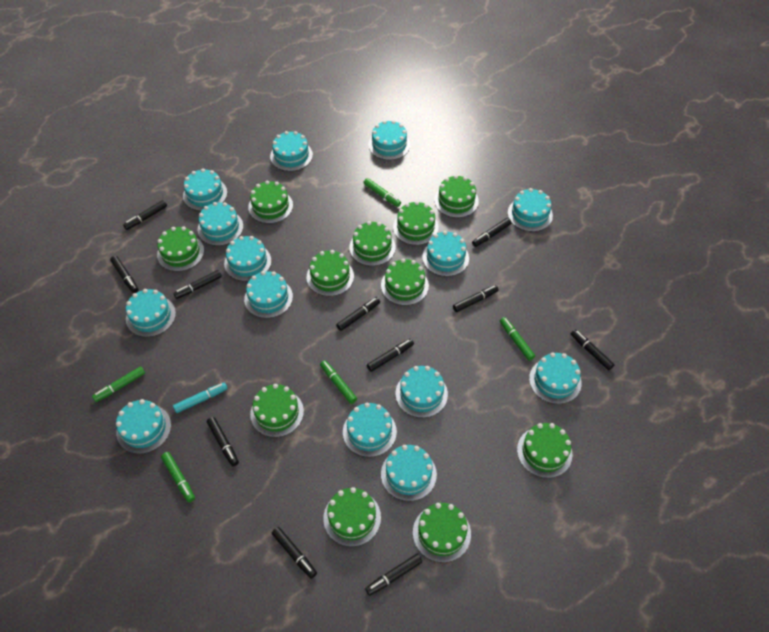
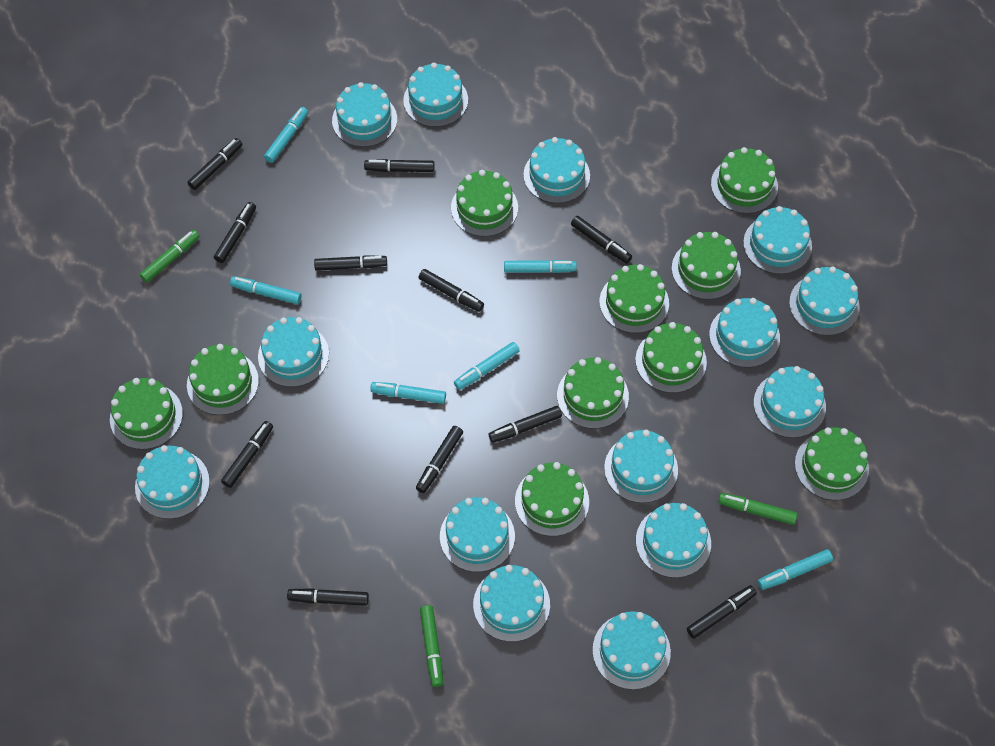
green cake: 11 -> 10
green marker: 5 -> 3
turquoise marker: 1 -> 6

